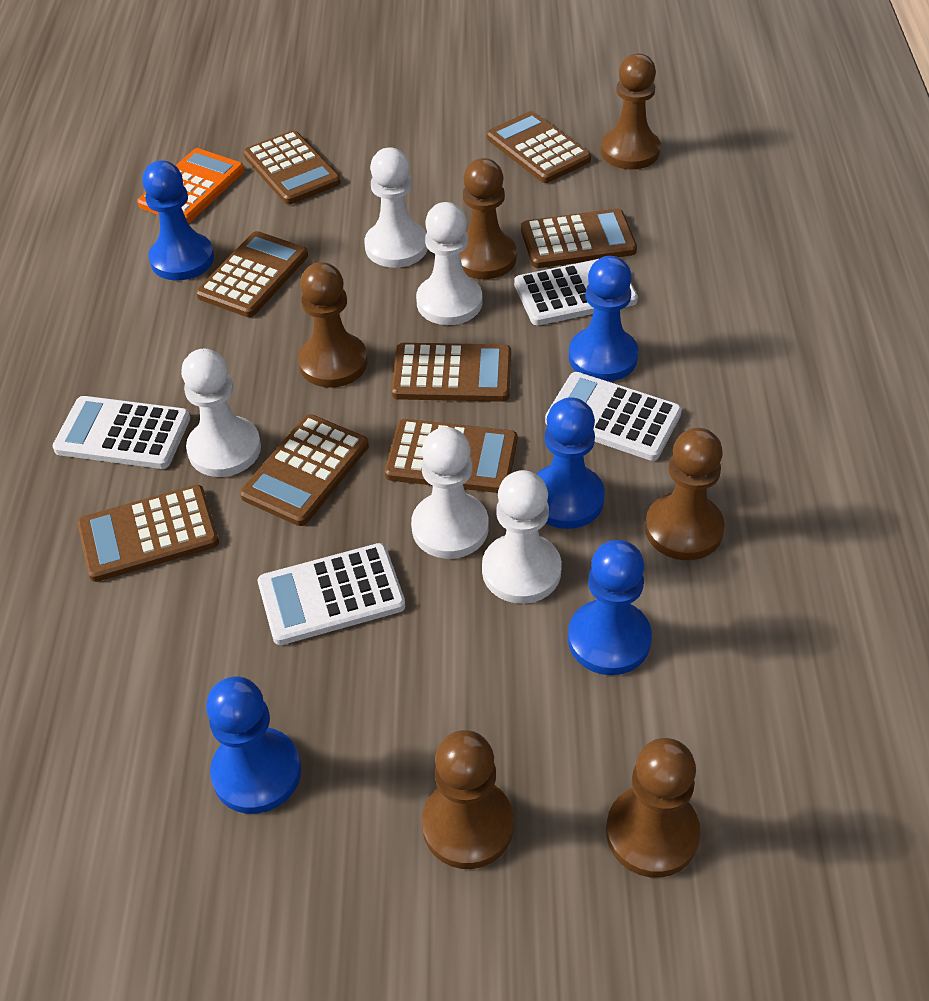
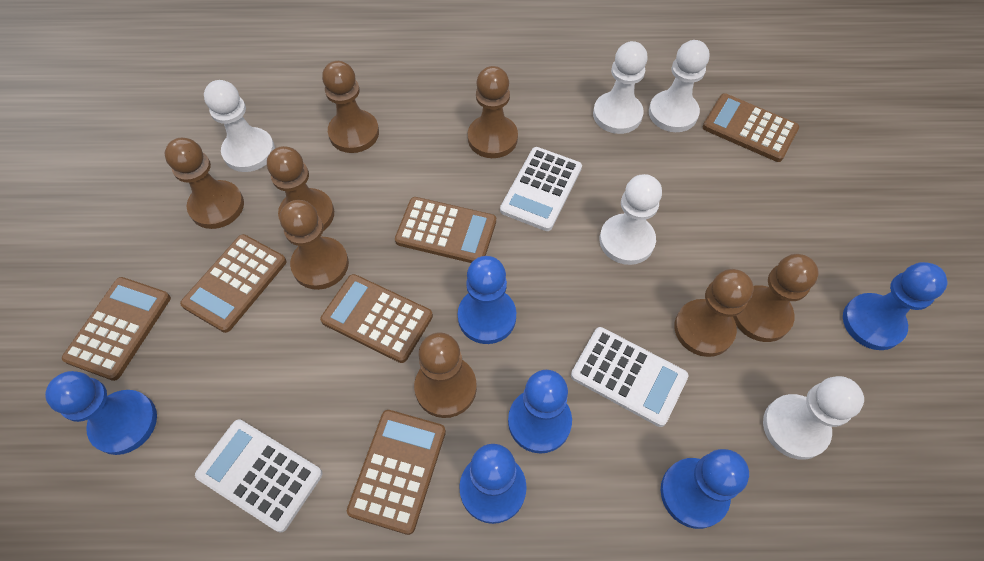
blue pawn: 5 -> 6
brown calculator: 8 -> 6
brown pawn: 6 -> 8
orange calculator: 1 -> 0
white calculator: 4 -> 3

